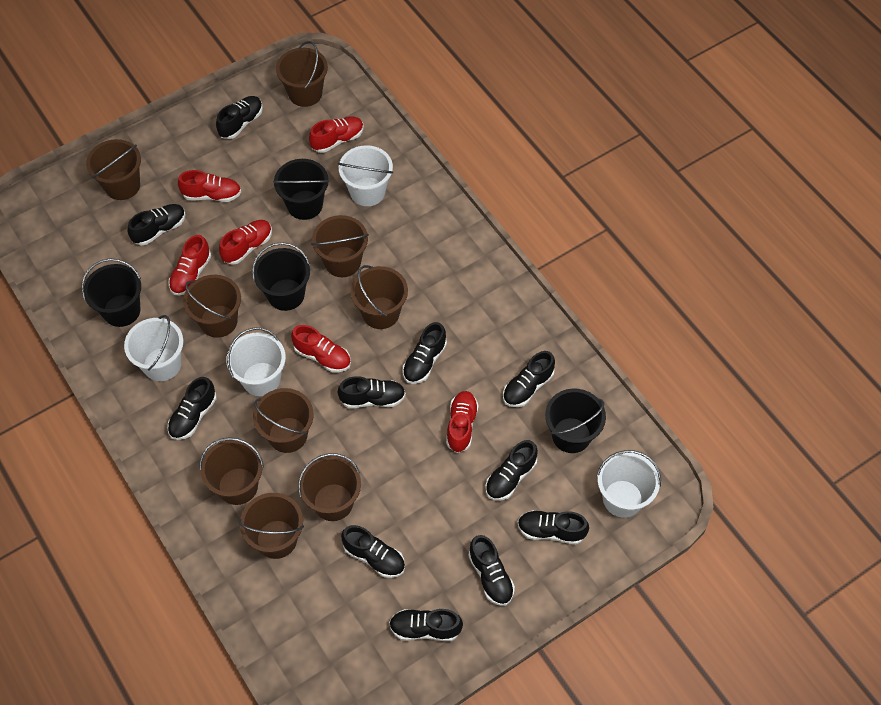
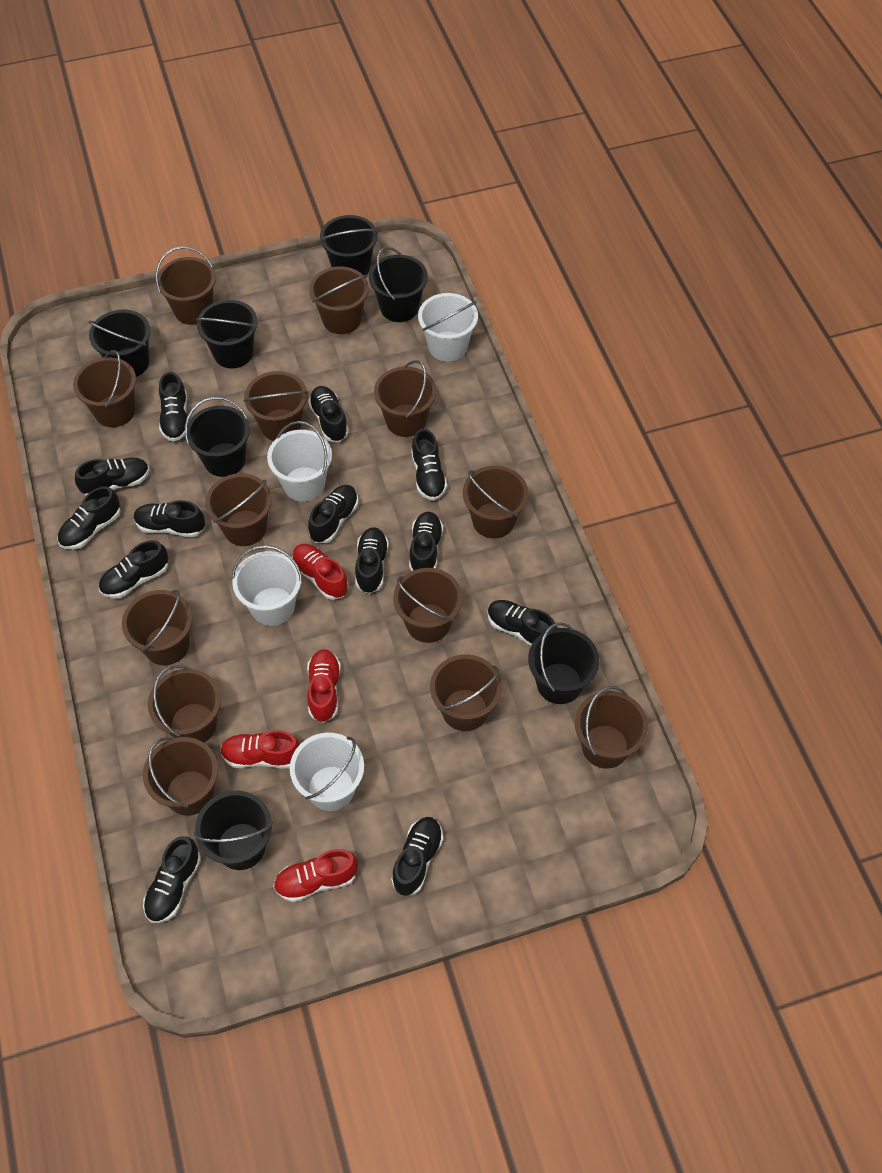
black bucket: 4 -> 7
black shoe: 11 -> 13
brown bucket: 9 -> 13
red shoe: 6 -> 4

